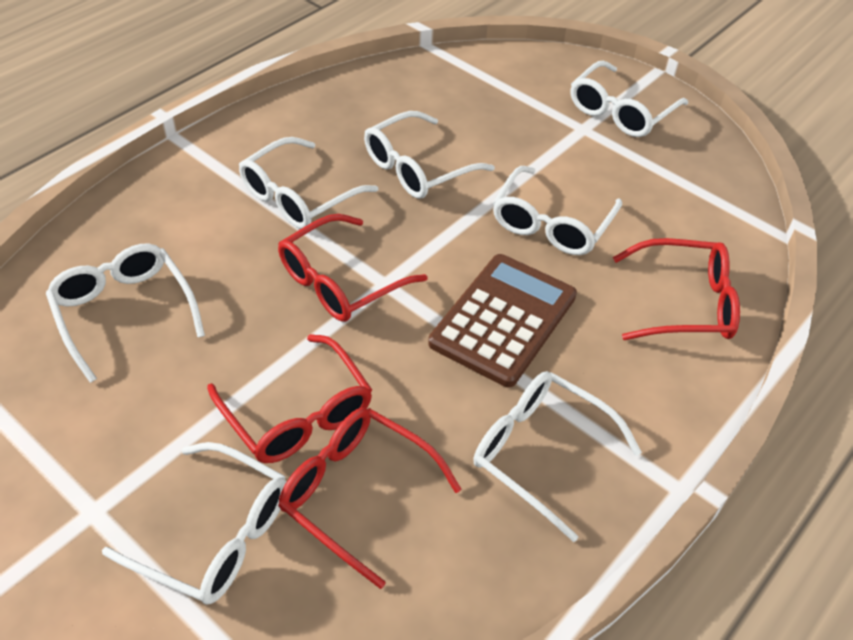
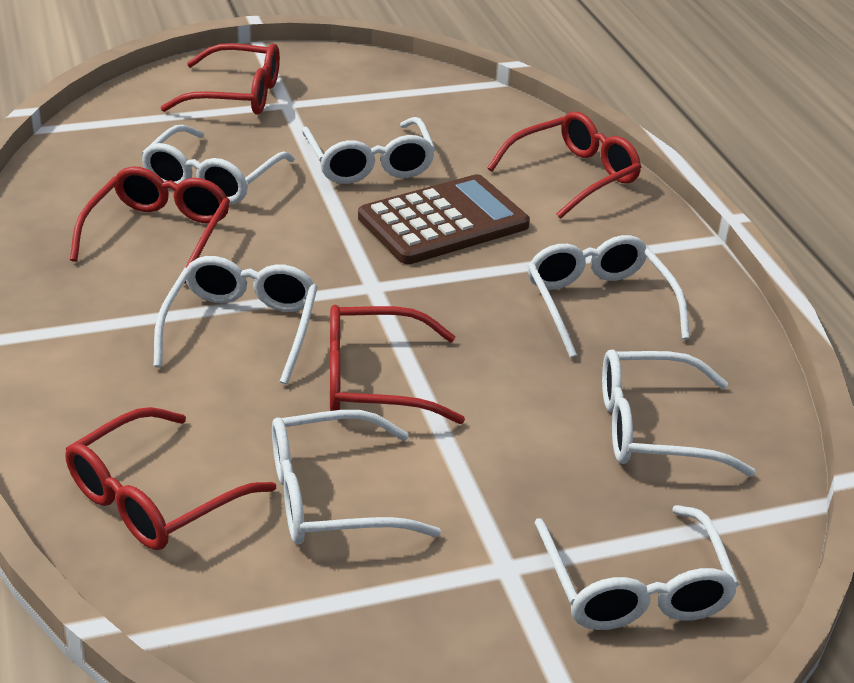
red glasses: 4 -> 5

